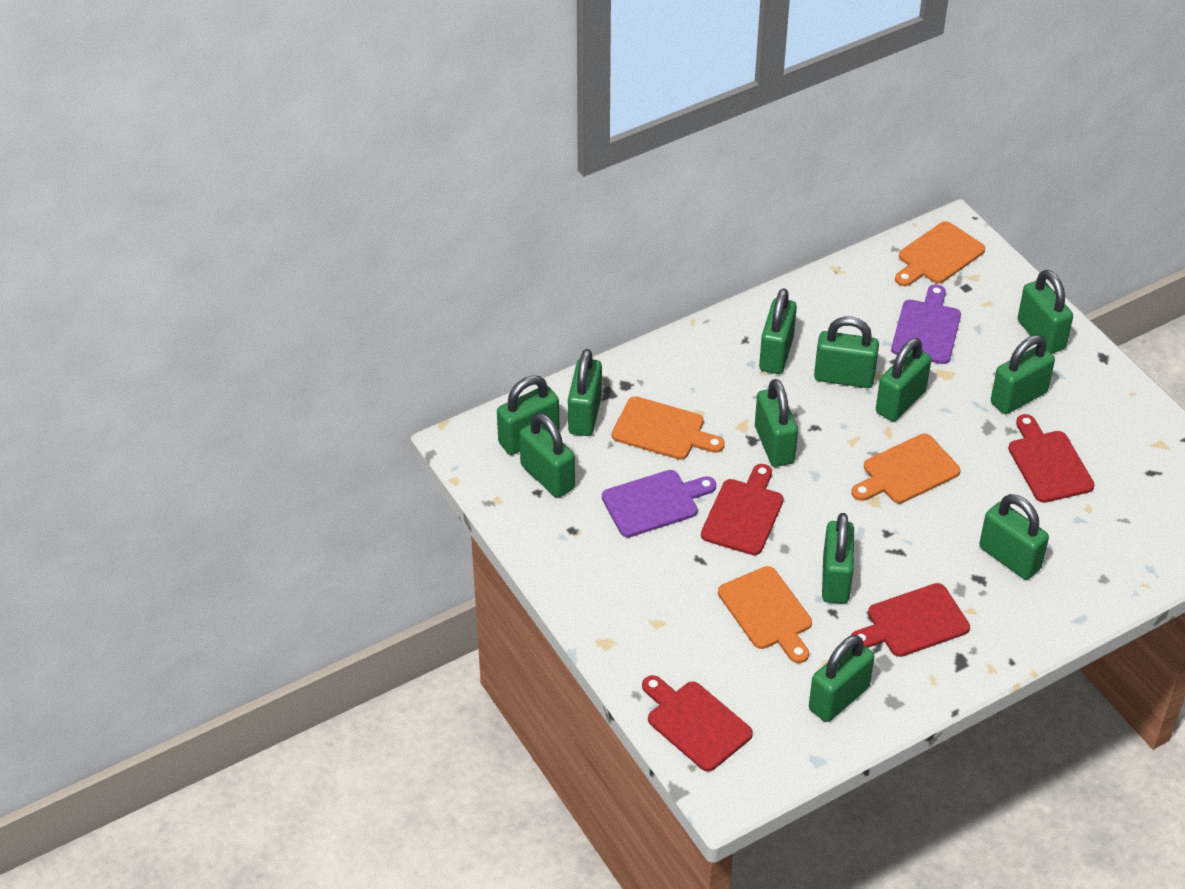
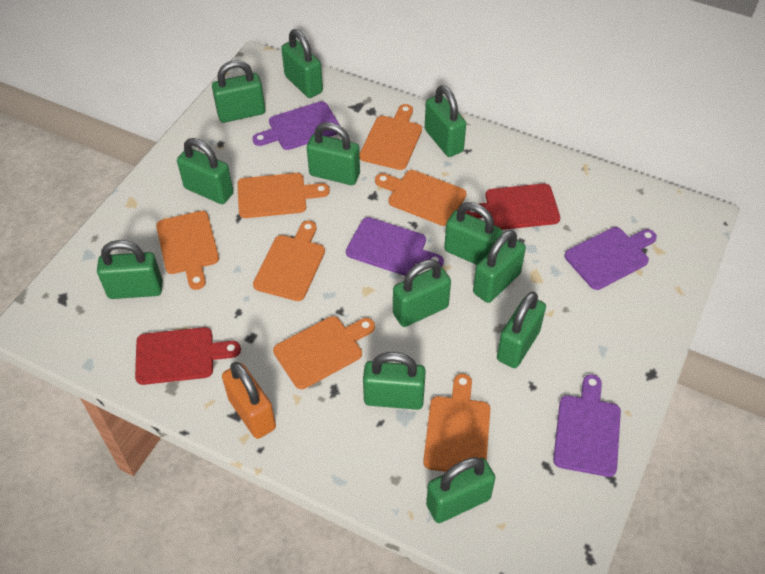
orange cutting board: 4 -> 7
orange padlock: 0 -> 1
purple cutting board: 2 -> 4
red cutting board: 4 -> 2

